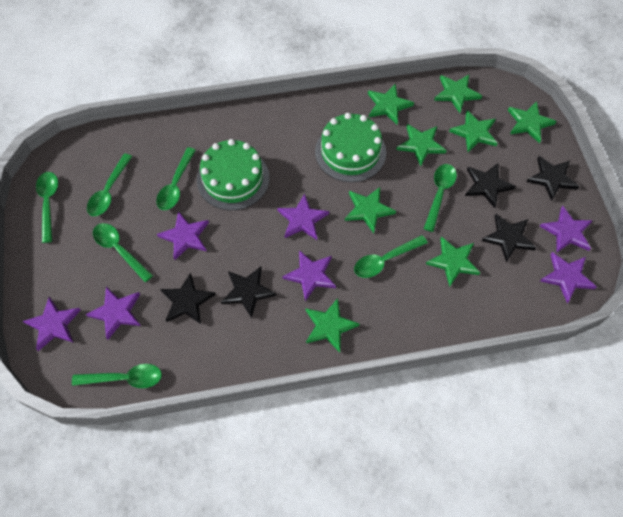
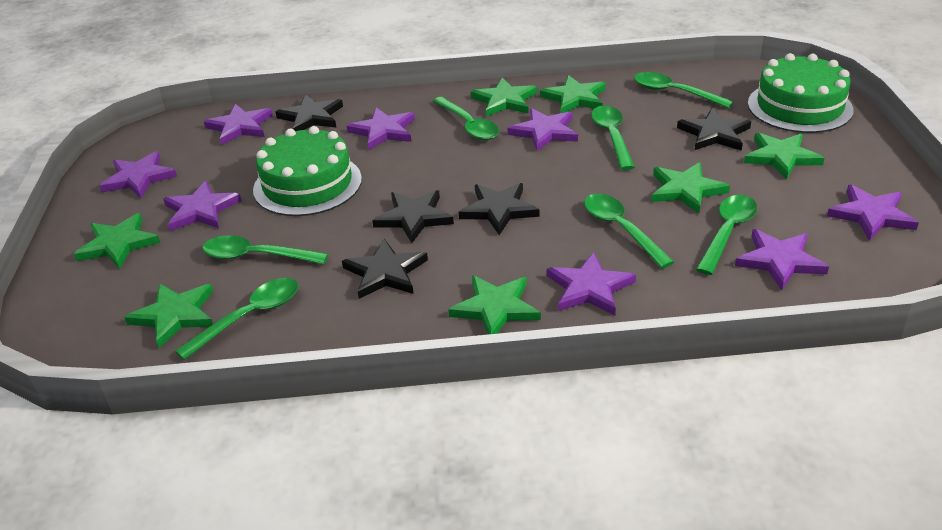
green star: 8 -> 7
purple star: 7 -> 8

